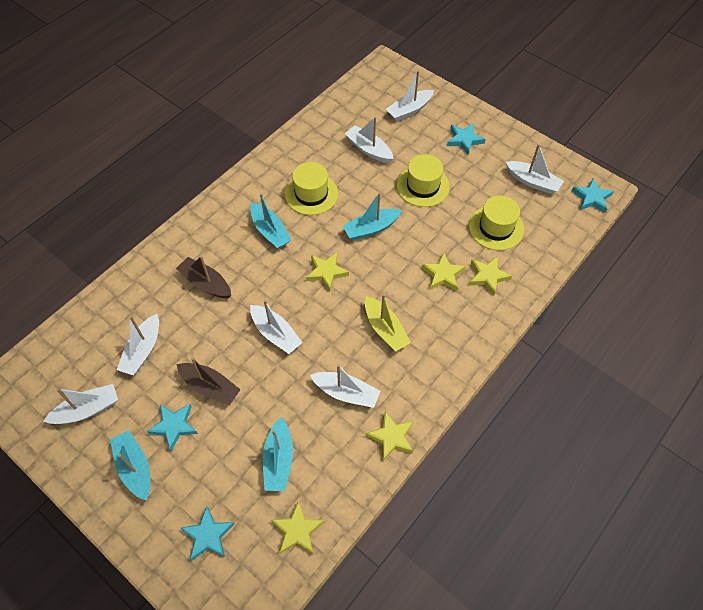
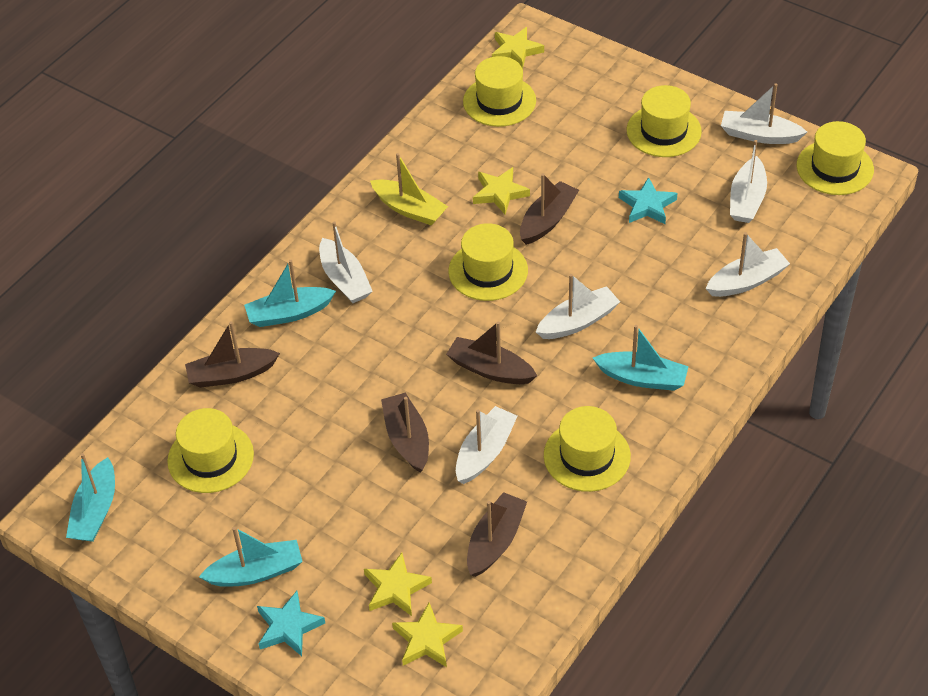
brown boat: 2 -> 5
turquoise star: 4 -> 2
white boat: 7 -> 6
yellow hat: 3 -> 6
yellow star: 5 -> 4

